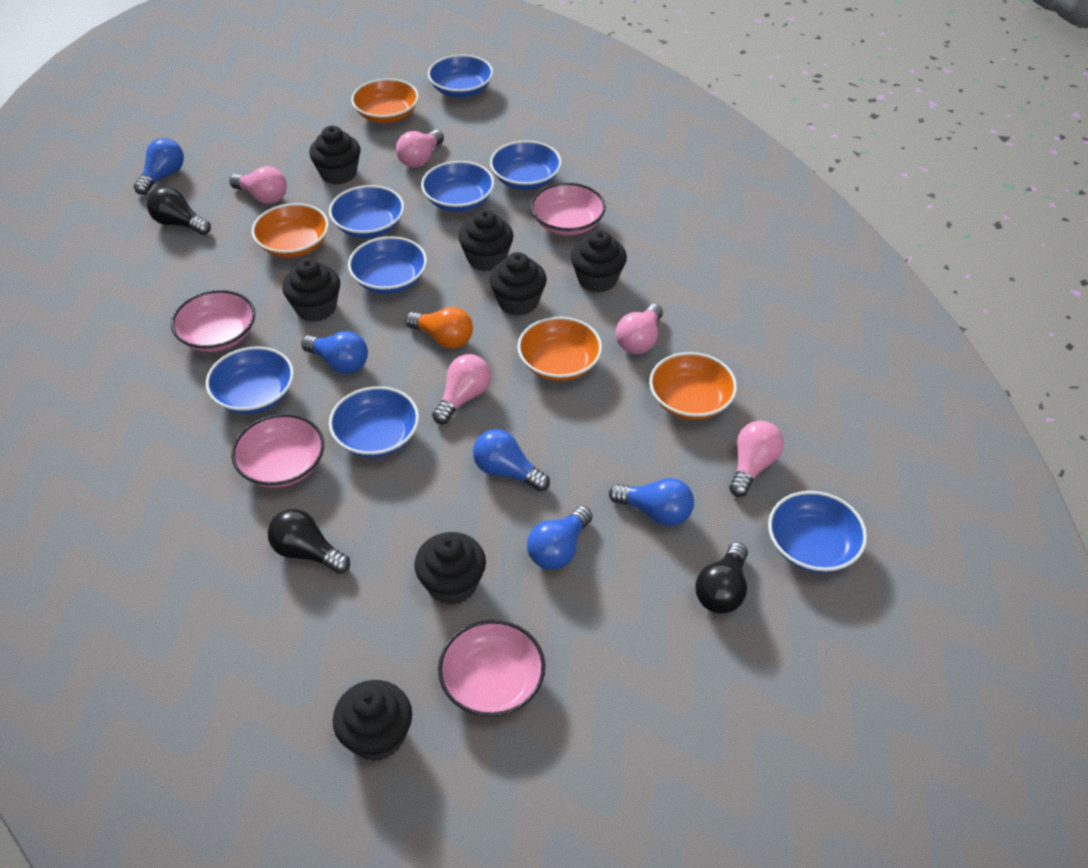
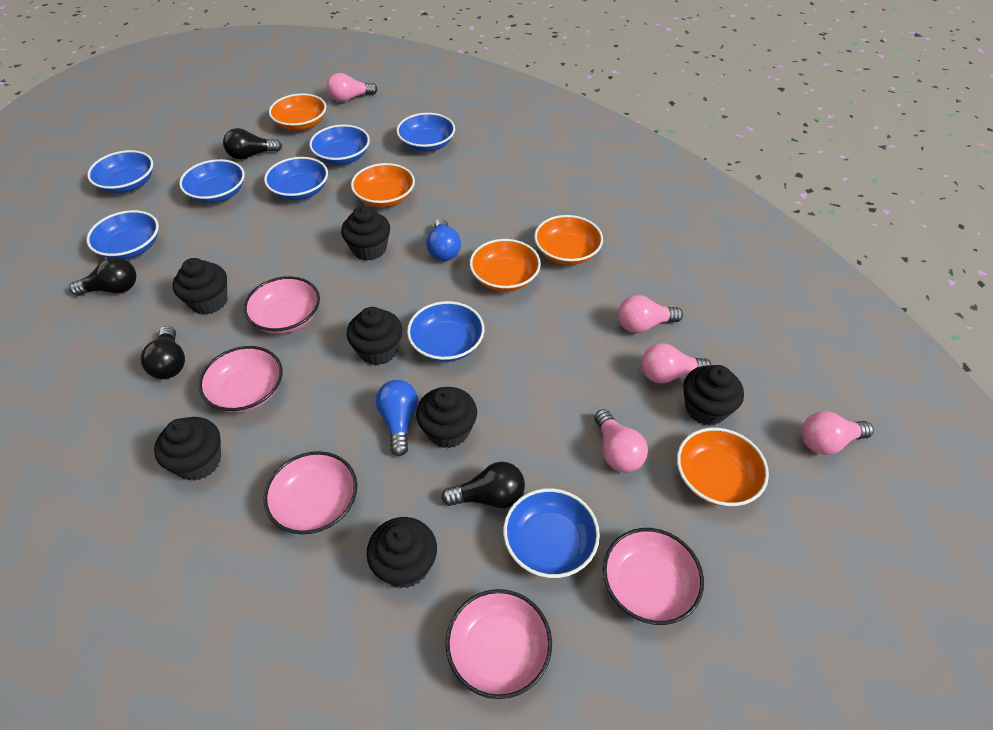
black light bulb: 3 -> 4
blue light bulb: 5 -> 2
orange bowl: 4 -> 5
orange light bulb: 1 -> 0
pink bowl: 4 -> 5

